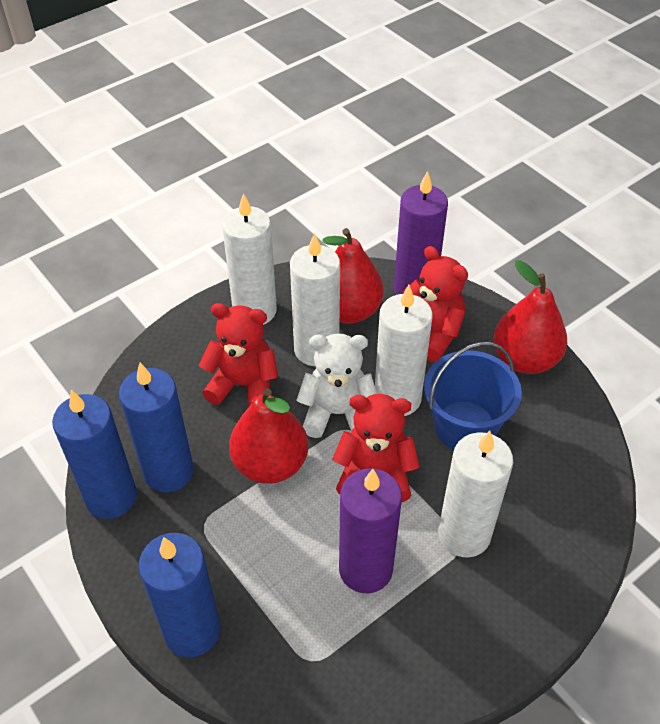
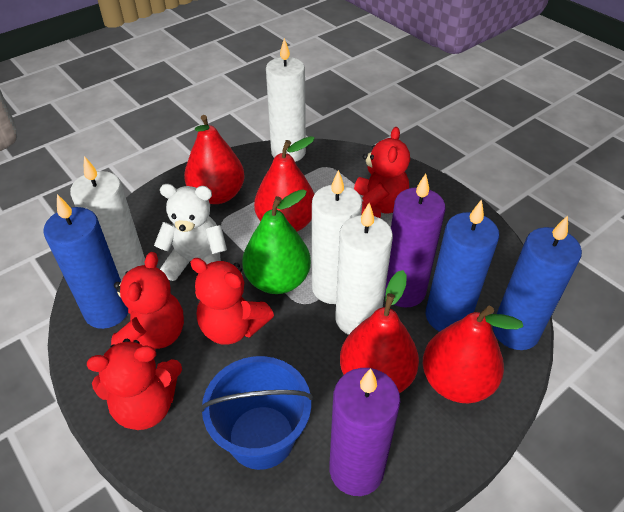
green pear: 0 -> 1
red pear: 3 -> 4
red teddy bear: 3 -> 4

